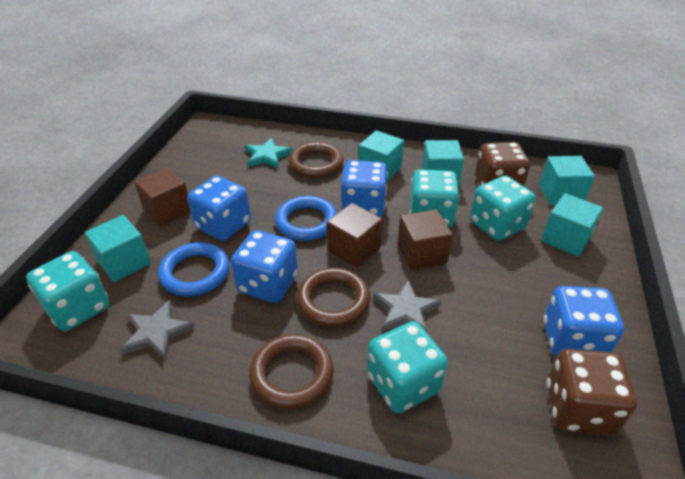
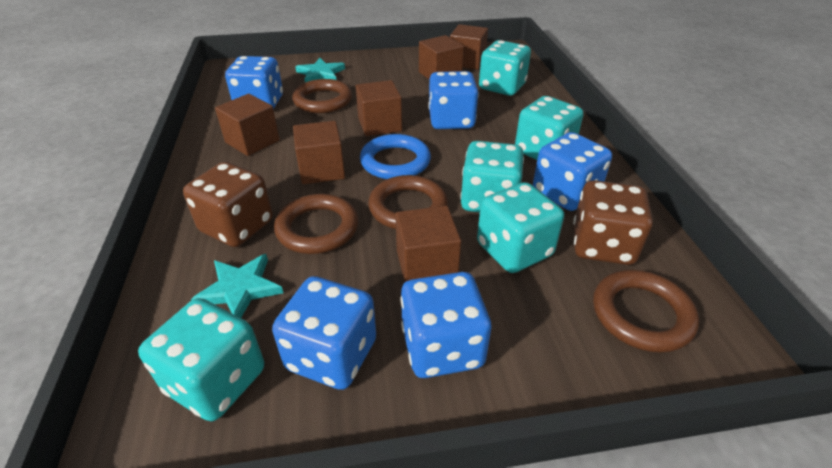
blue dice: 4 -> 5
blue ring: 2 -> 1
brown cube: 3 -> 6
brown ring: 3 -> 4
grey star: 2 -> 0
turquoise cube: 5 -> 0
turquoise dice: 4 -> 5
turquoise star: 1 -> 2

